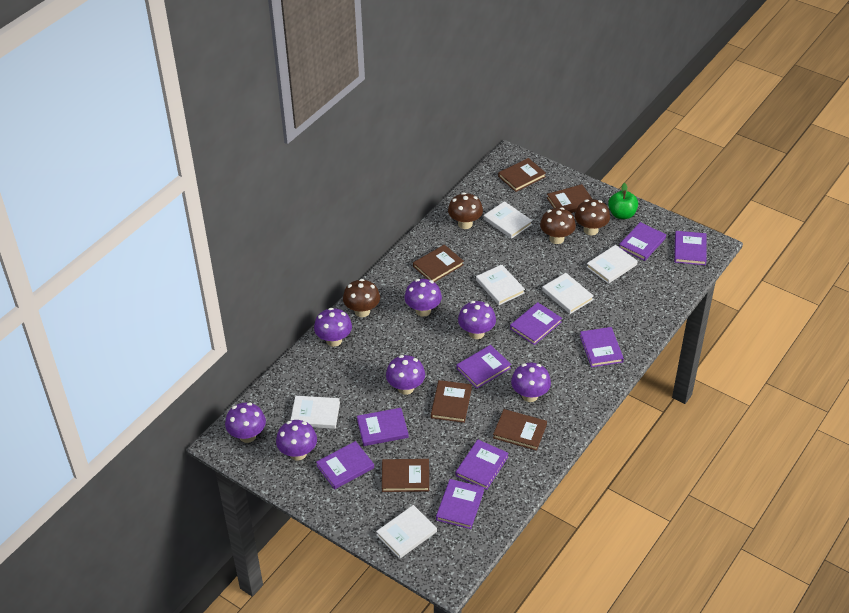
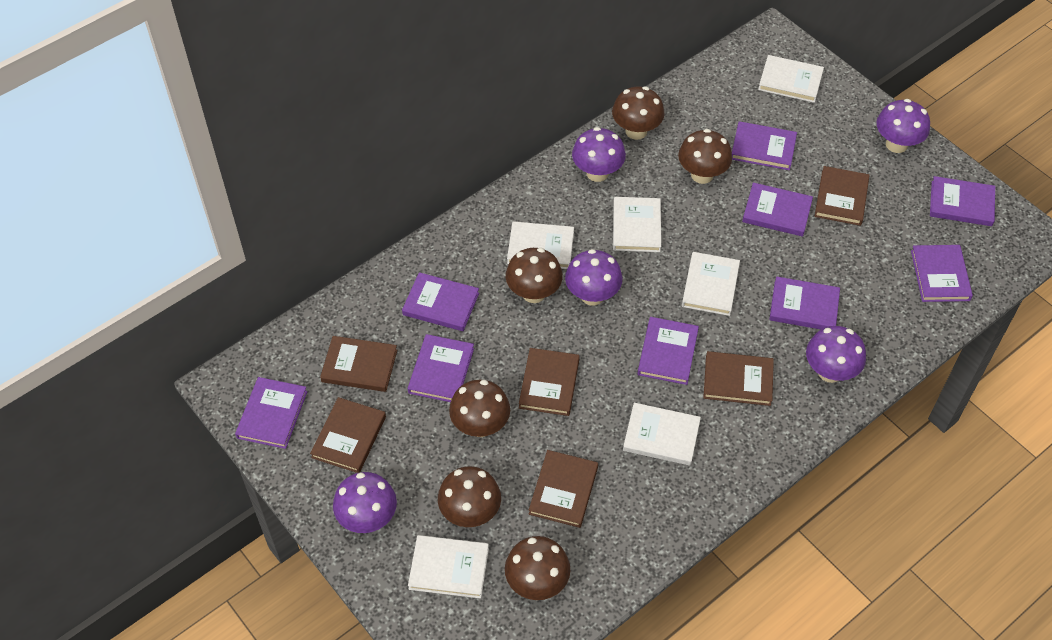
brown mushroom: 4 -> 6
green apple: 1 -> 0
purple mushroom: 7 -> 5

